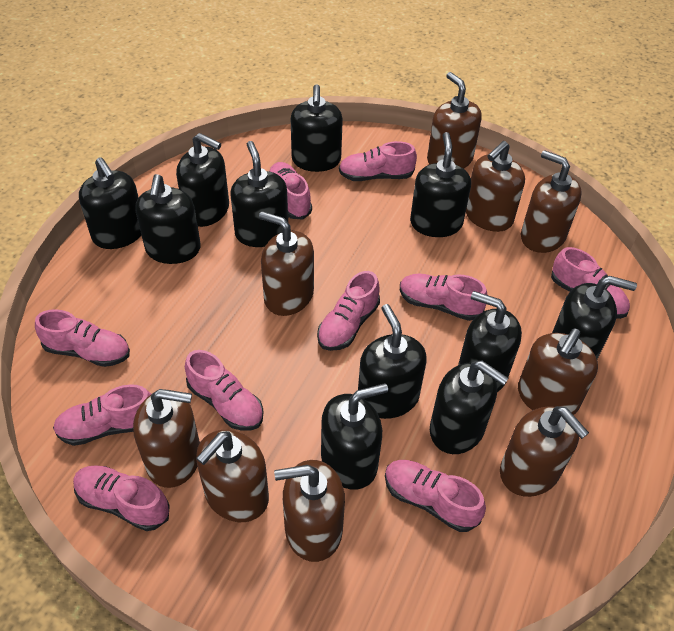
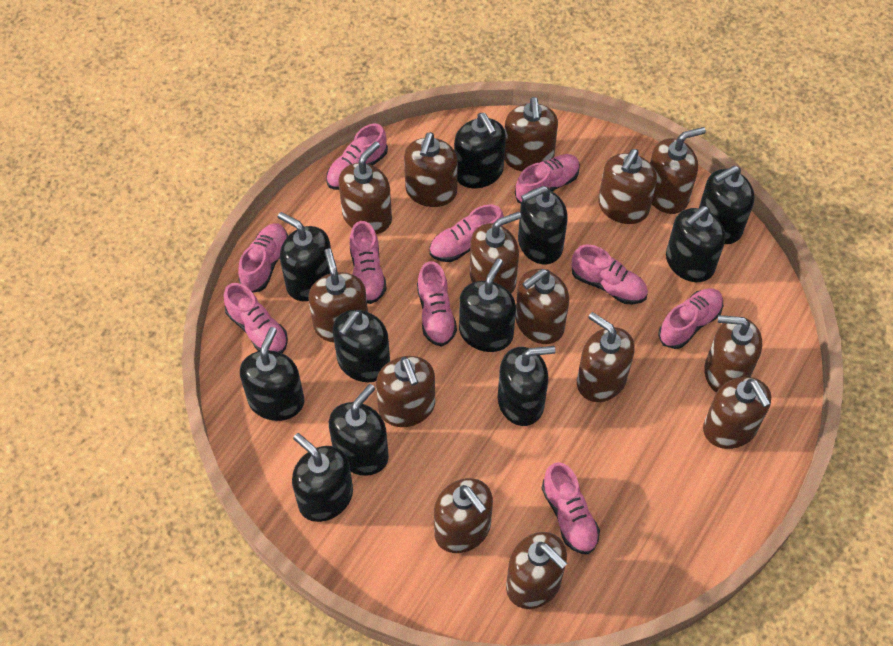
brown soap dispenser: 9 -> 14

